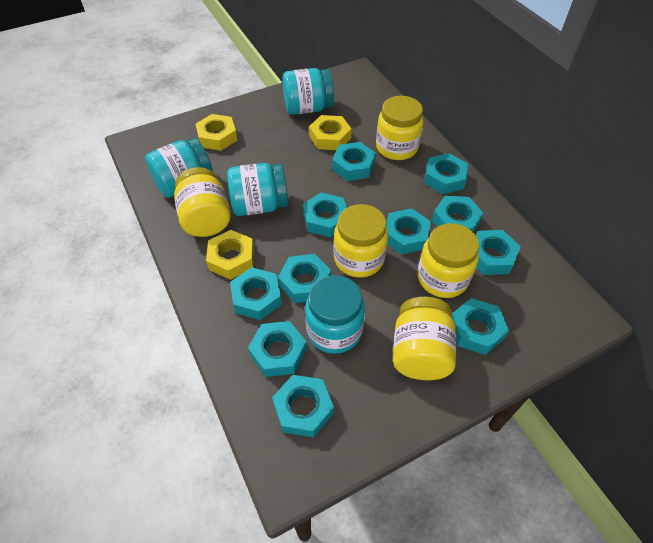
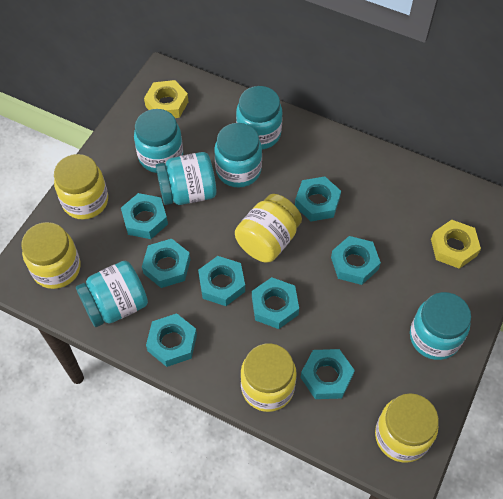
turquoise jar: 4 -> 6
turquoise nut: 11 -> 8
yellow nut: 3 -> 2

